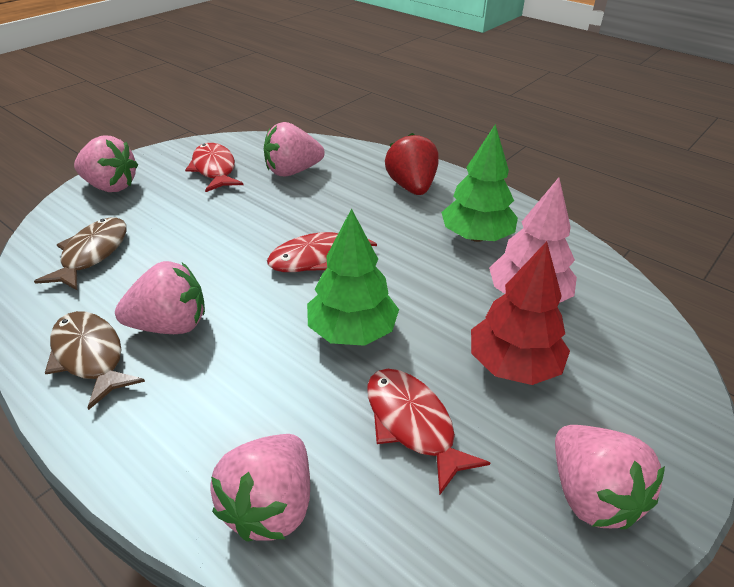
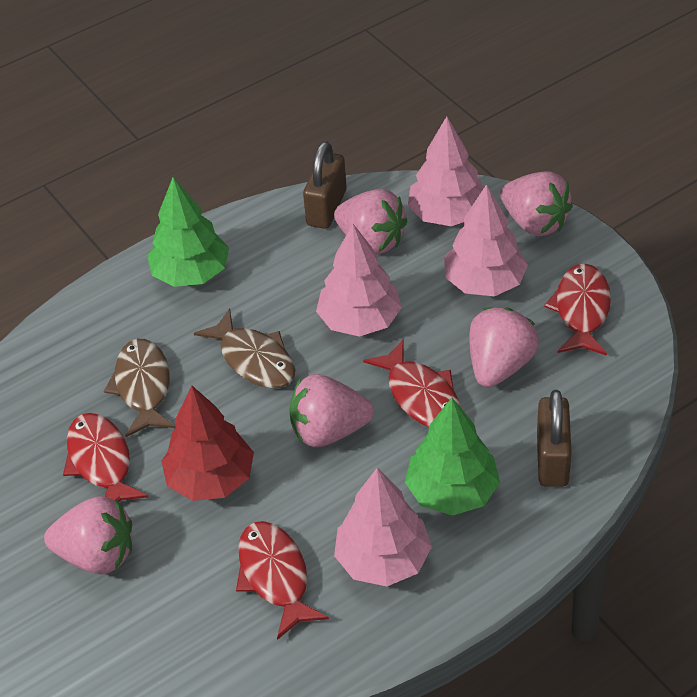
brown padlock: 0 -> 2
pink tree: 1 -> 4
red fish: 3 -> 4
red strawberry: 1 -> 0

